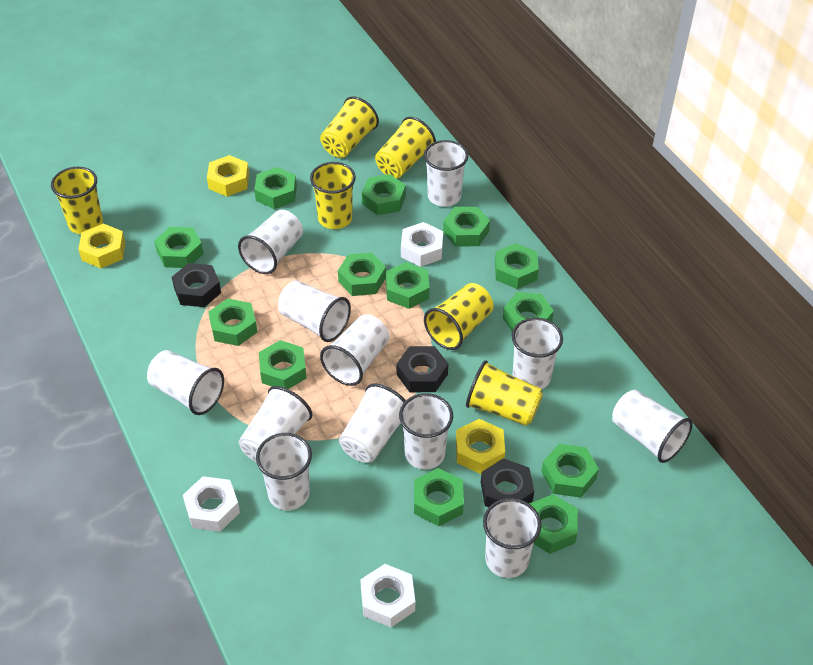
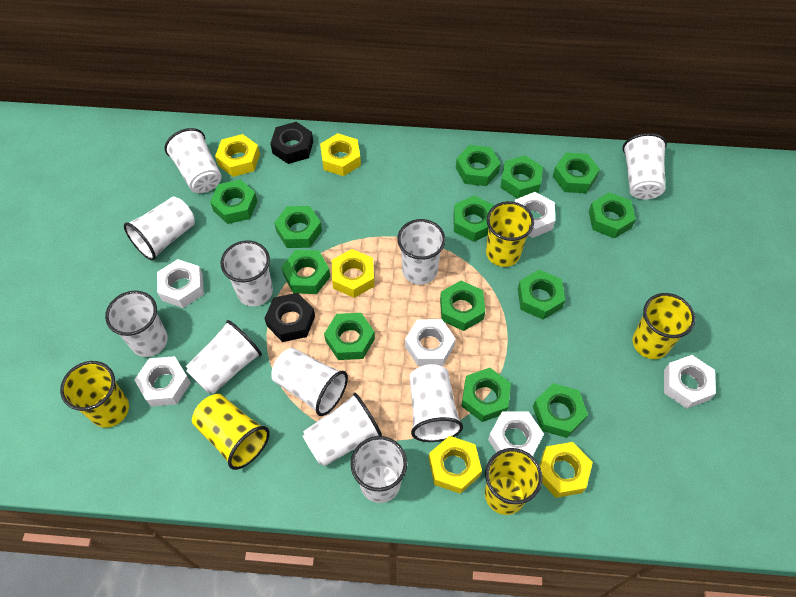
black nut: 3 -> 2
white cup: 12 -> 11
white nut: 3 -> 6
yellow cup: 6 -> 5
yellow nut: 3 -> 5

